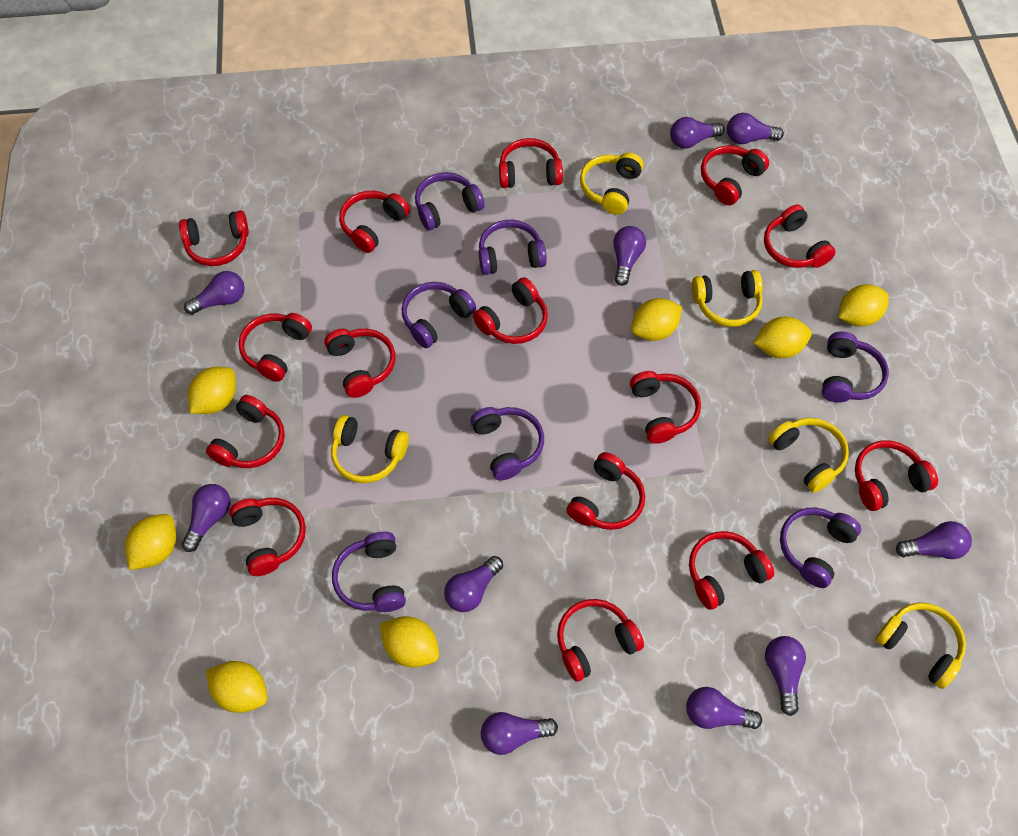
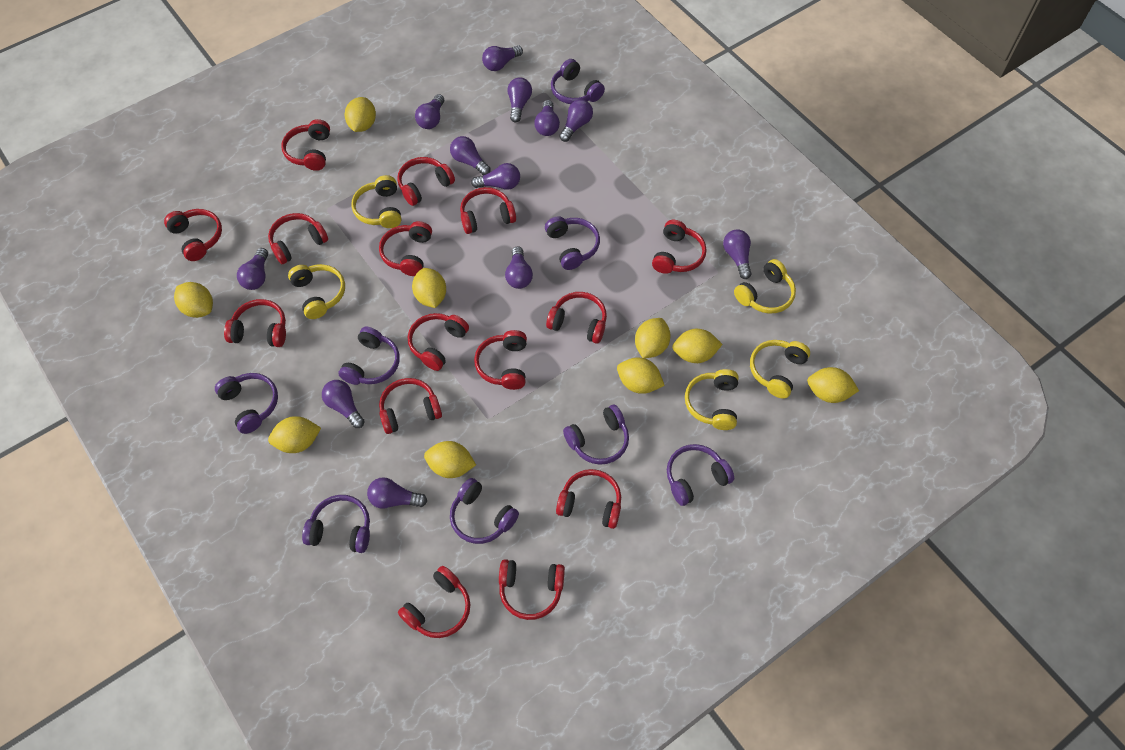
purple headphones: 7 -> 8
purple light bulb: 10 -> 12
yellow lemon: 7 -> 9

